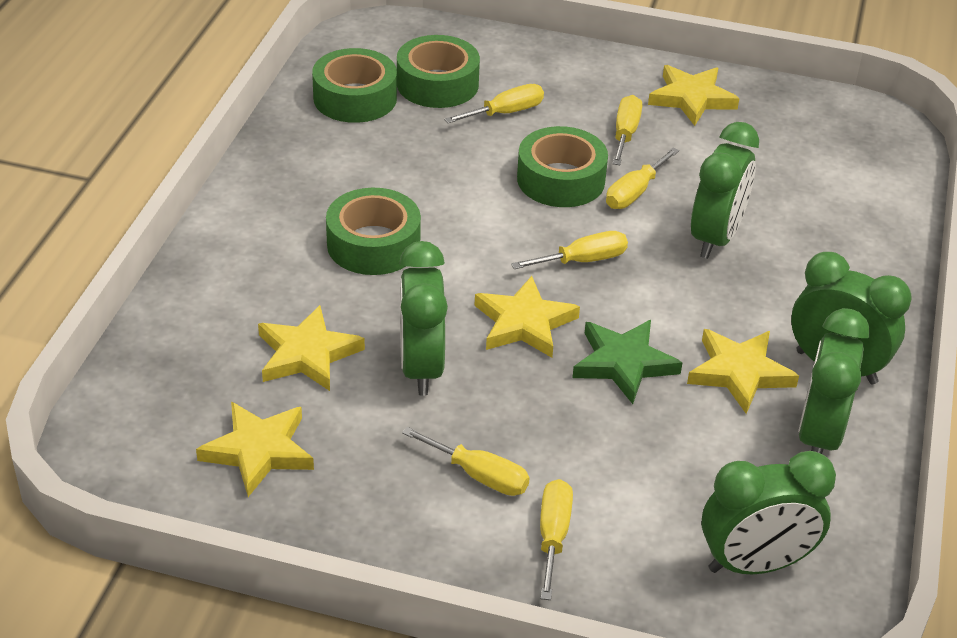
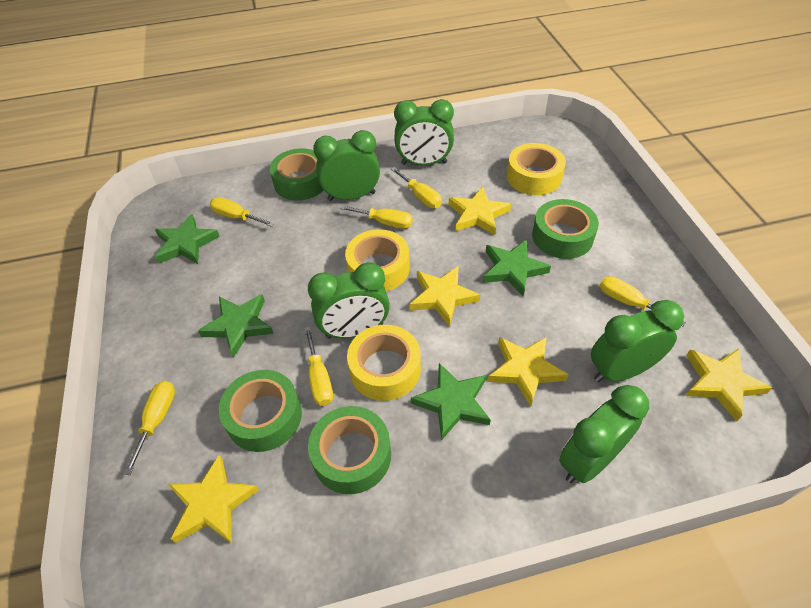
green star: 1 -> 4
yellow tape: 0 -> 3

